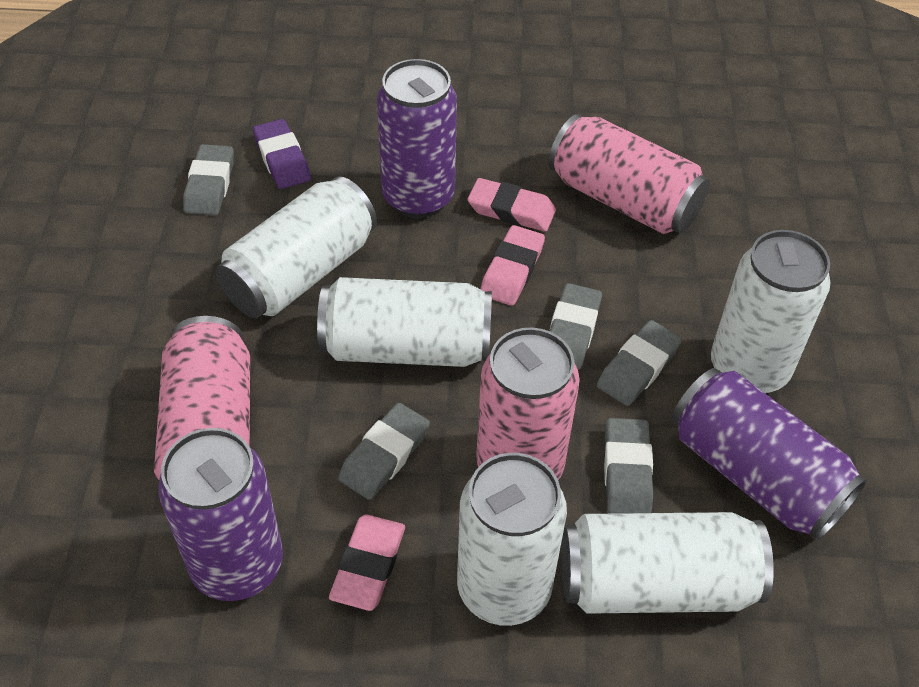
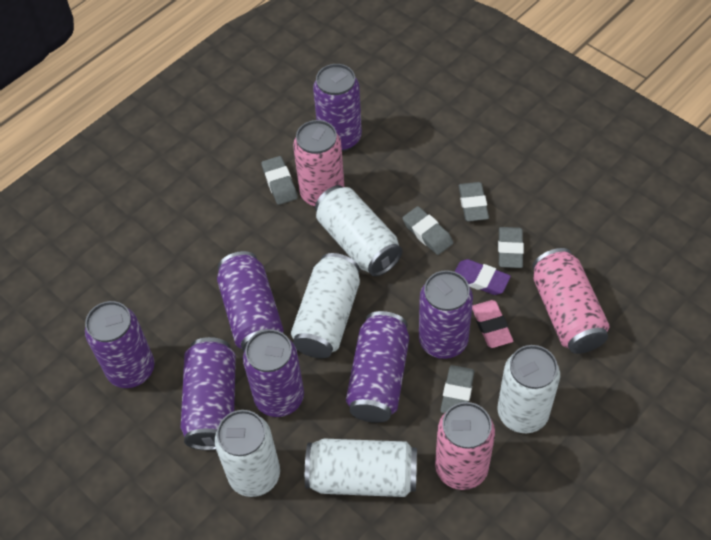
pink eraser: 3 -> 1
purple can: 3 -> 7

